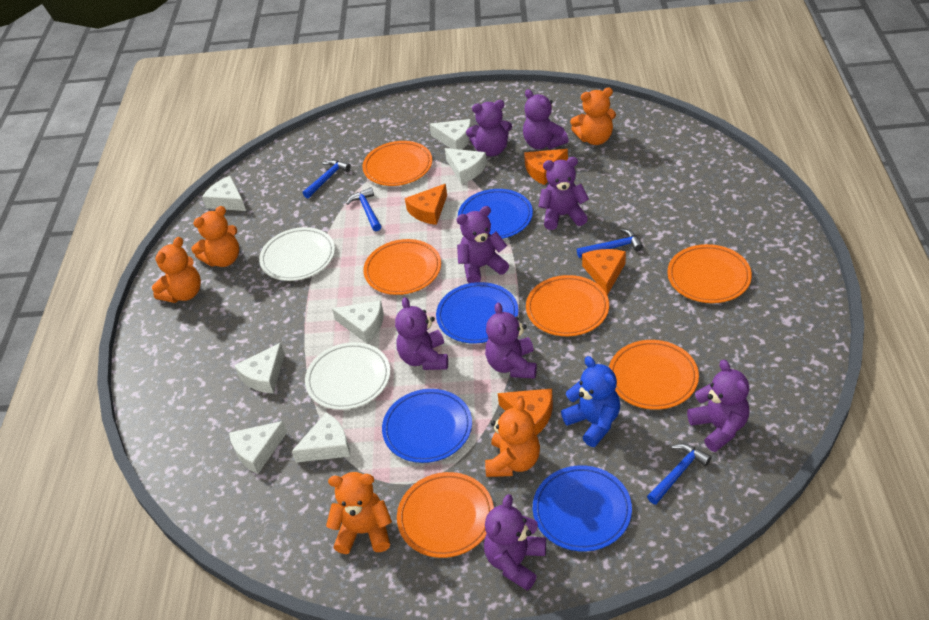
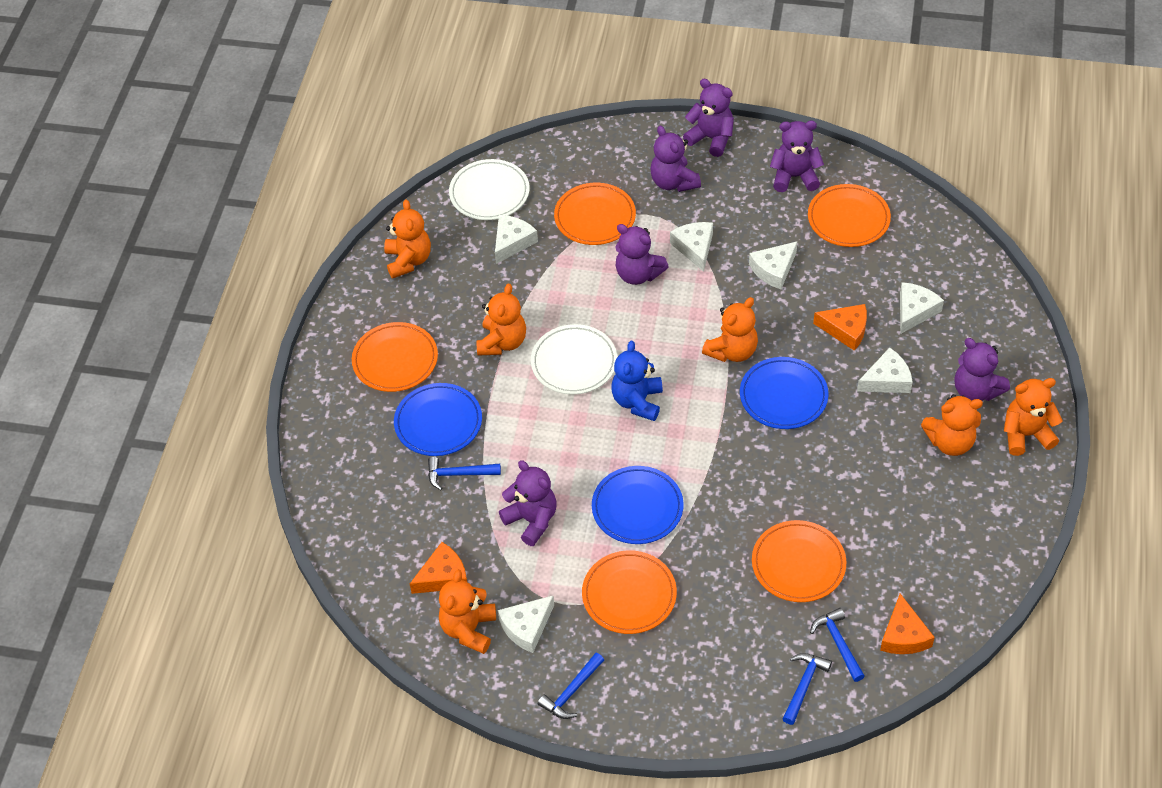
blue plate: 4 -> 3
orange cheese: 4 -> 3
orange plate: 6 -> 5
orange teddy bear: 5 -> 6
purple teddy bear: 8 -> 6
white cheese: 7 -> 6

